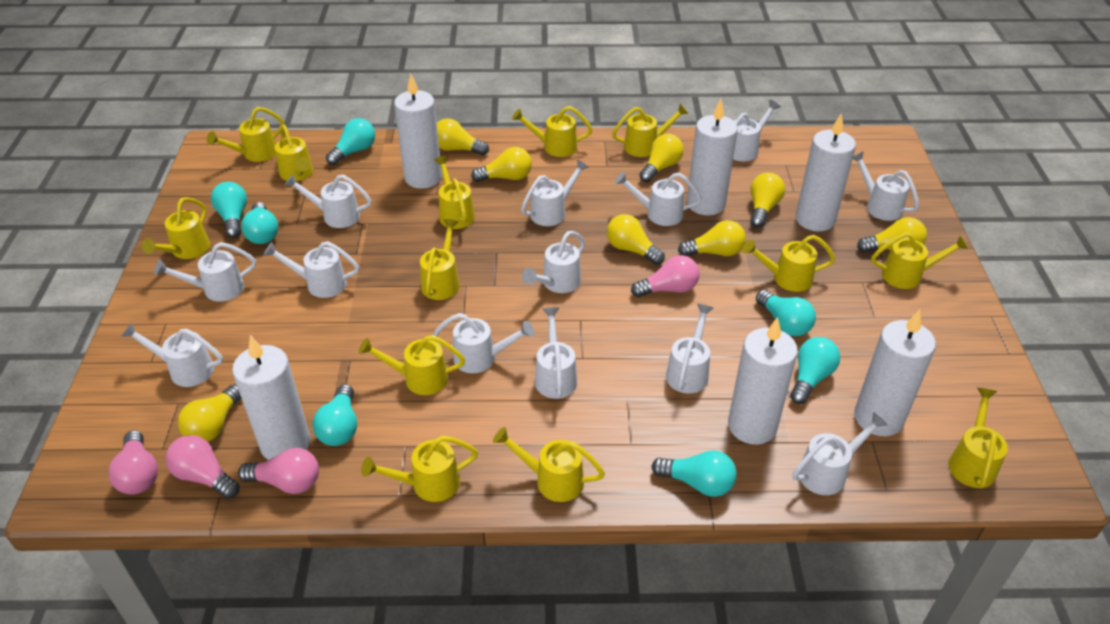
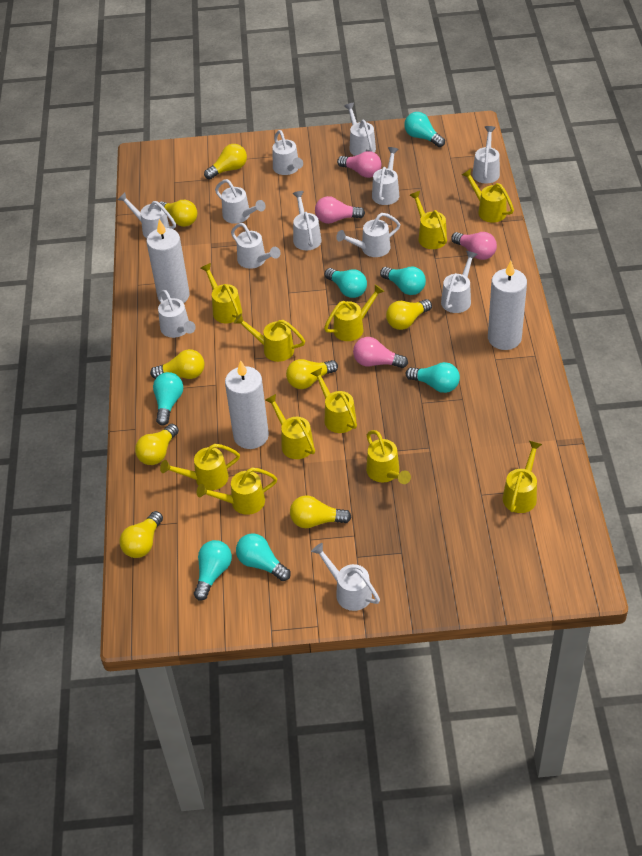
white candle: 6 -> 3
white watering can: 13 -> 12
yellow watering can: 13 -> 11

